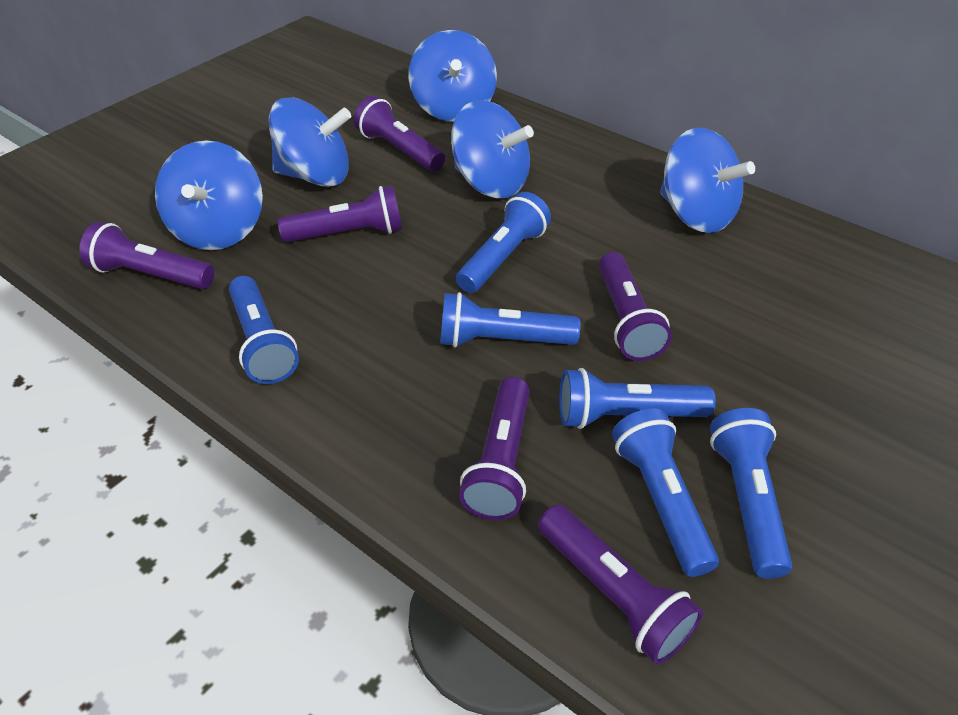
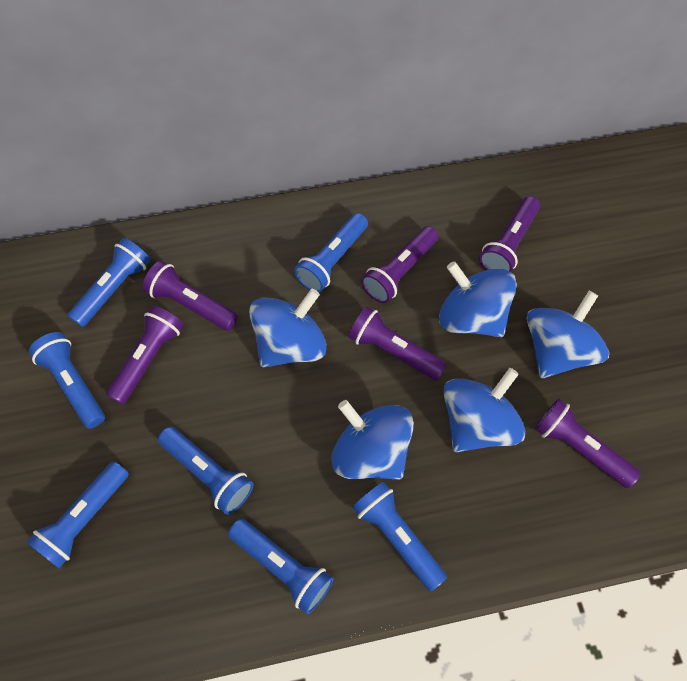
blue flashlight: 6 -> 7

